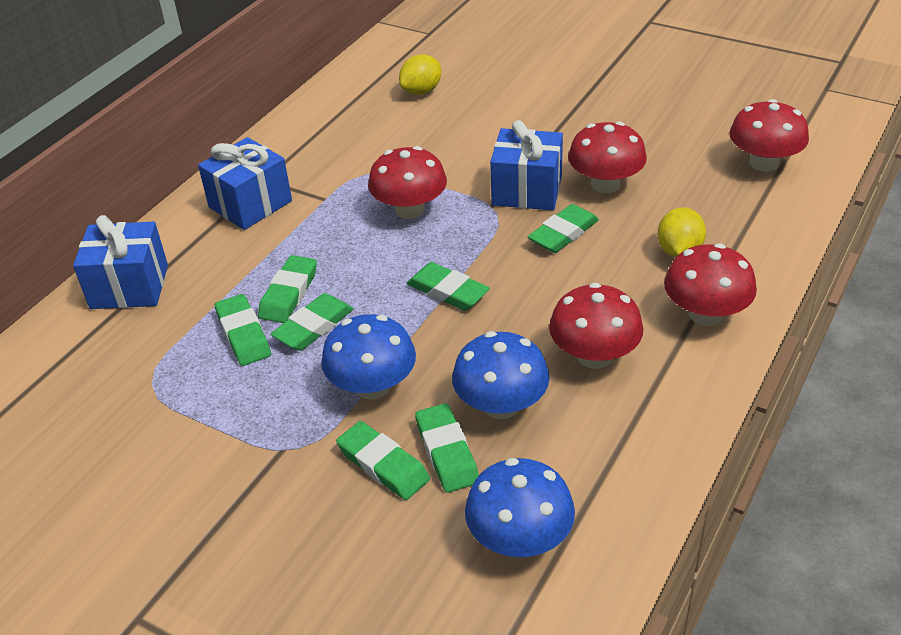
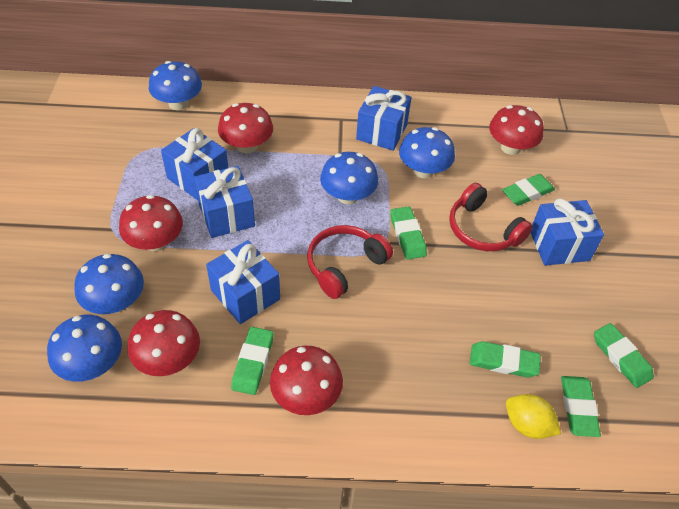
blue gift: 3 -> 5
blue mushroom: 3 -> 5
green eraser: 7 -> 6
red headphones: 0 -> 2
yellow lemon: 2 -> 1

